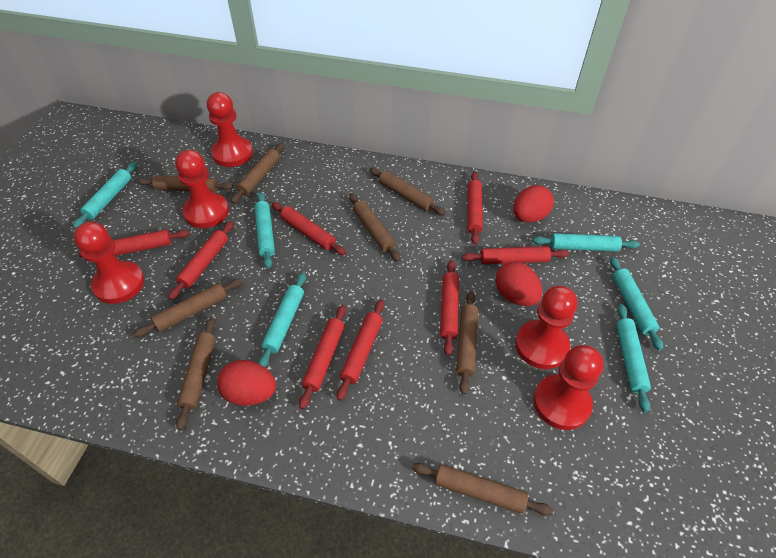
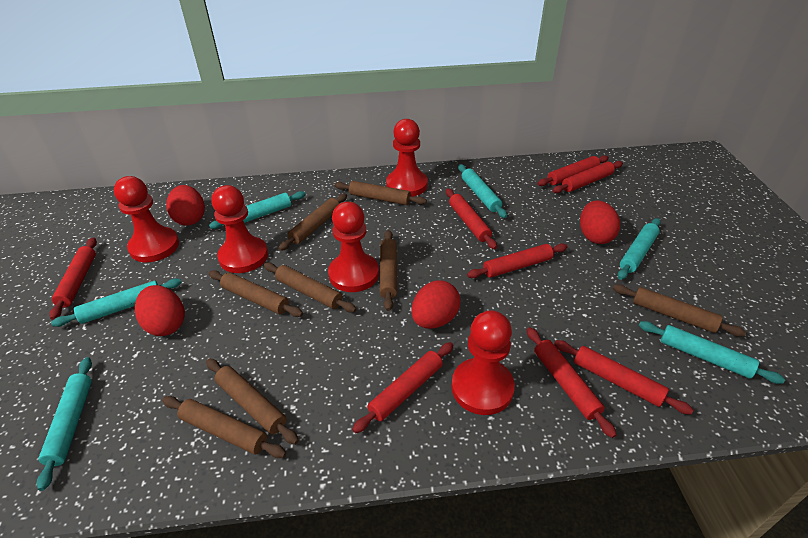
red egg: 3 -> 4

